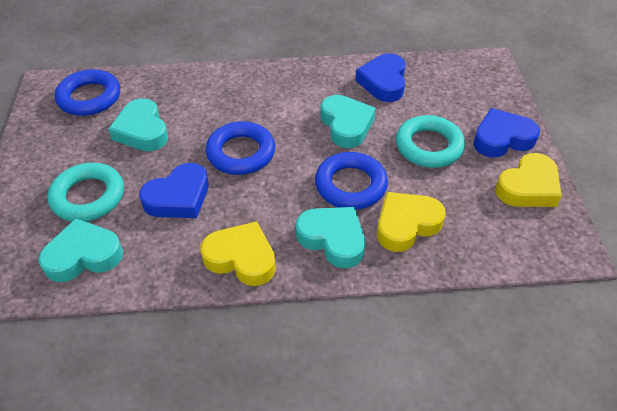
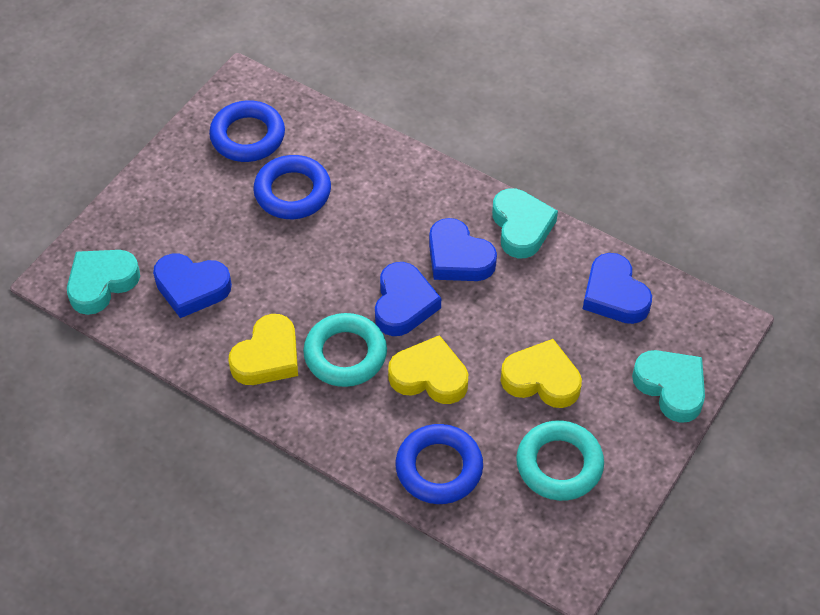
blue heart: 3 -> 4
turquoise heart: 4 -> 3

